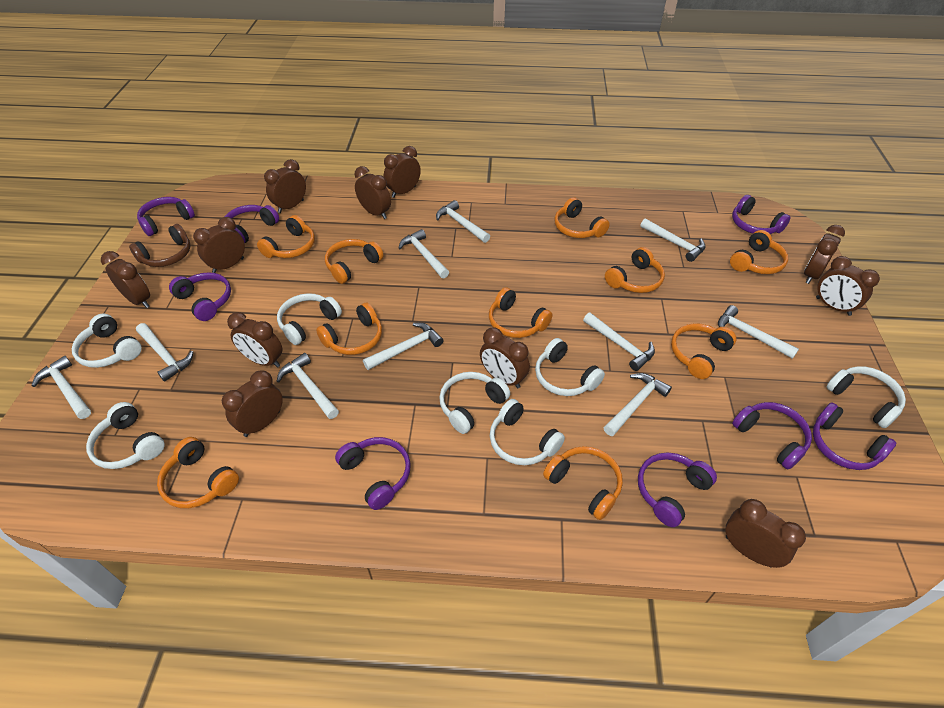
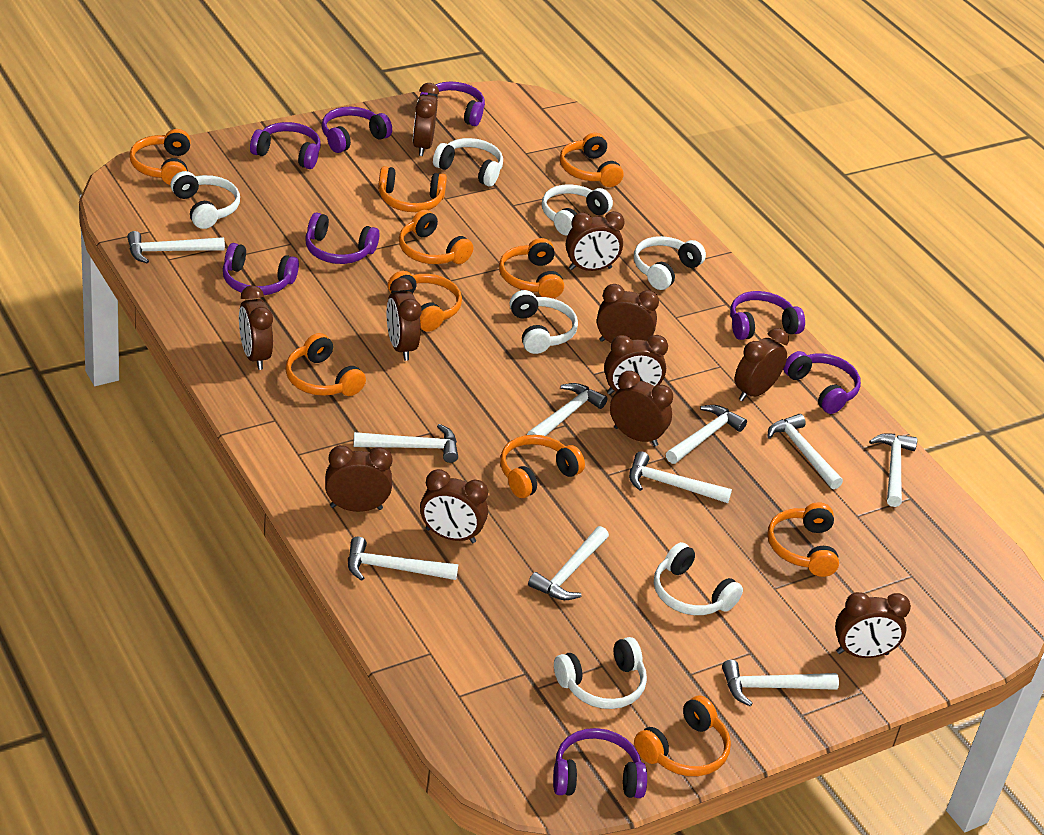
brown headphones: 1 -> 0

